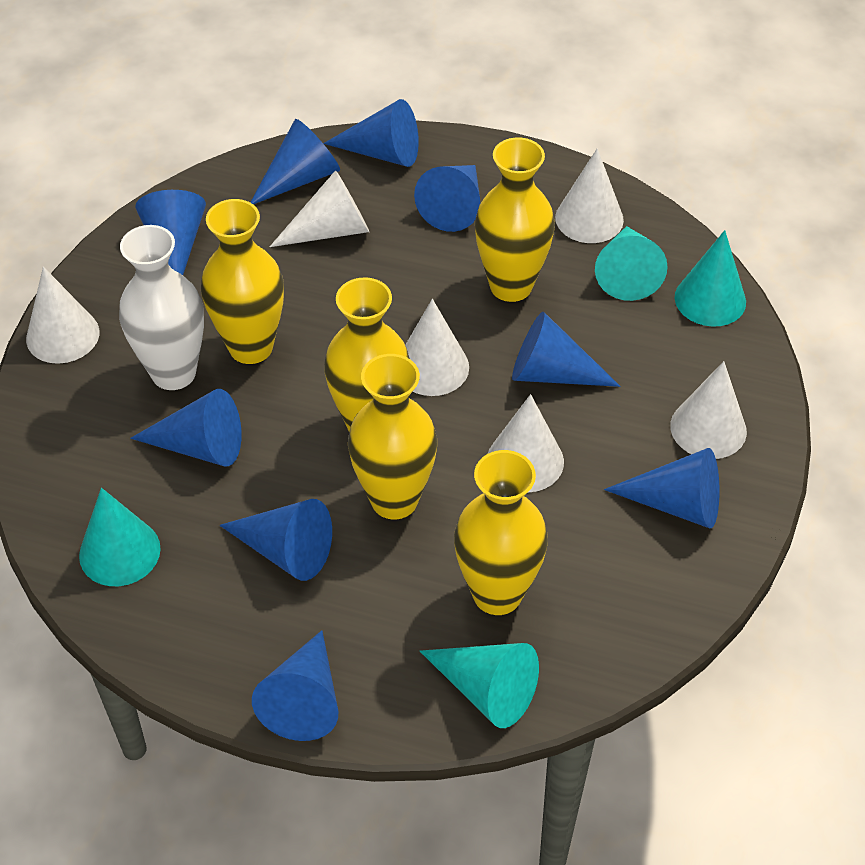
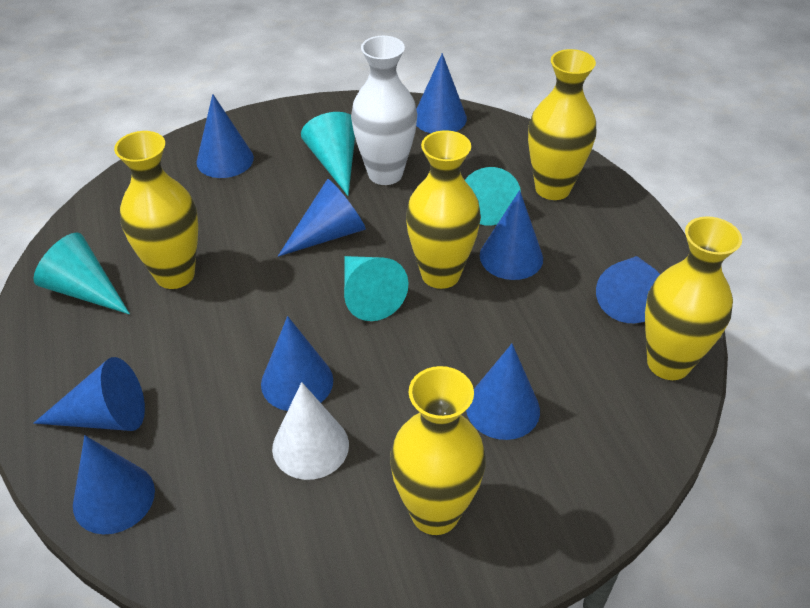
white cone: 6 -> 1

